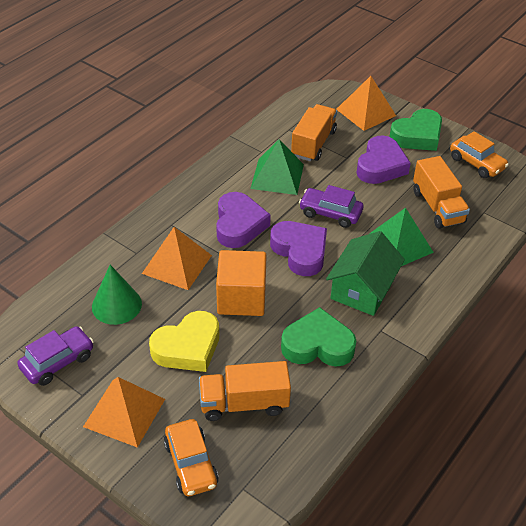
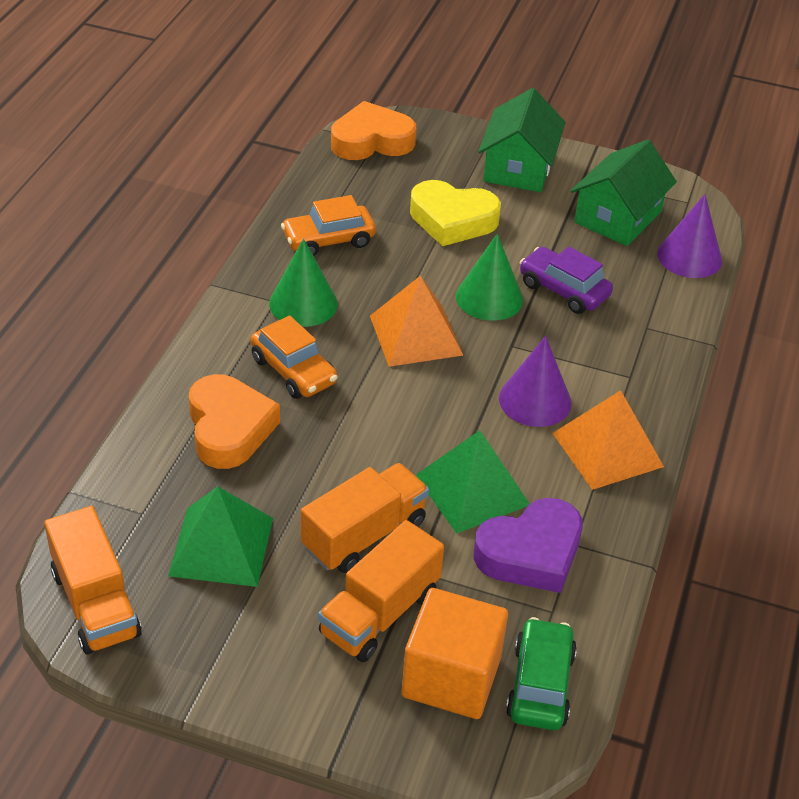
green car: 0 -> 1
green cone: 1 -> 2
green heart: 2 -> 0
green house: 1 -> 2
orange heart: 0 -> 2
orange pyramid: 3 -> 2
purple car: 2 -> 1
purple cone: 0 -> 2
purple heart: 3 -> 1

